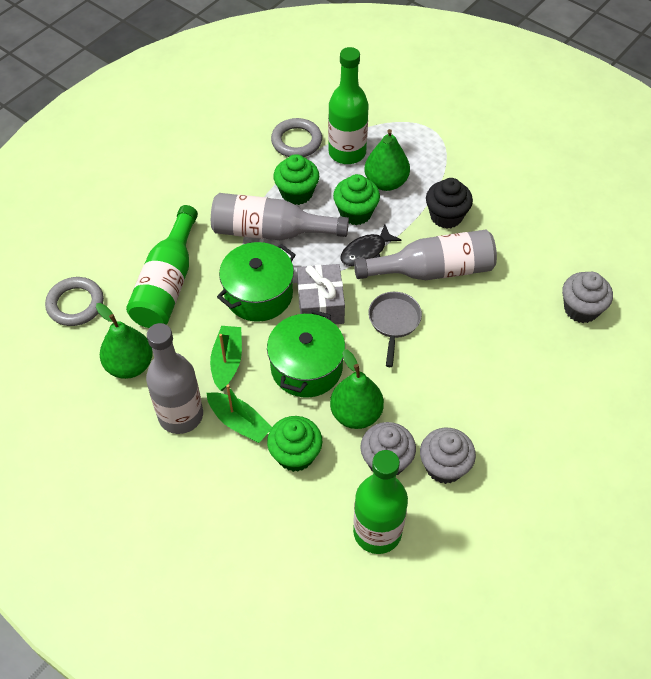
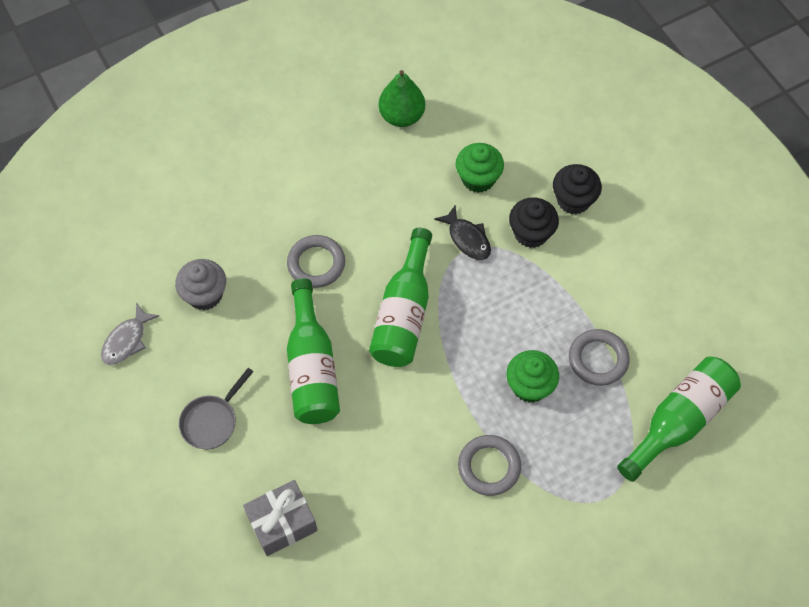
black cupcake: 1 -> 2
green boat: 2 -> 0
green cupcake: 3 -> 2
green pear: 3 -> 1
green pot: 2 -> 0
grey bottle: 3 -> 0
grey cupcake: 3 -> 1
grey fish: 0 -> 1
grey ring: 2 -> 3

